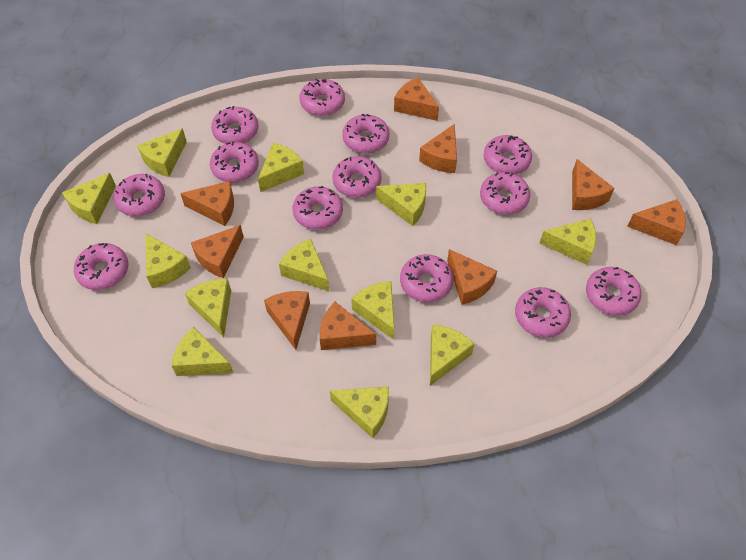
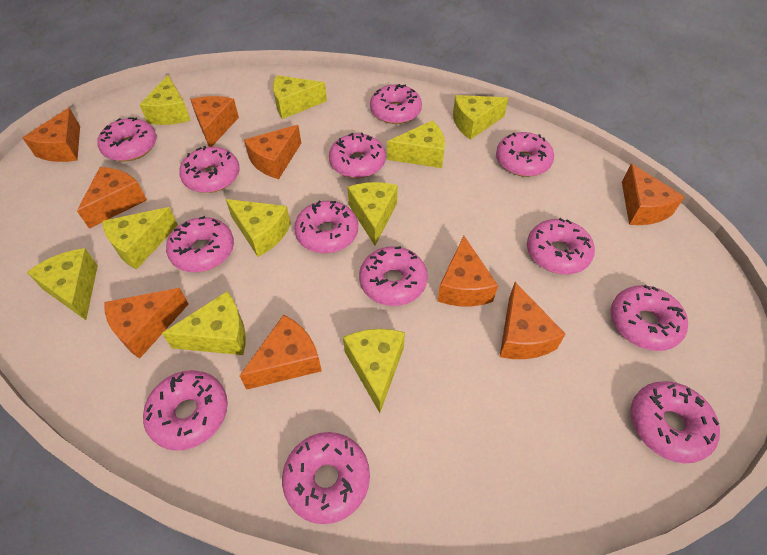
yellow cheese: 12 -> 10

